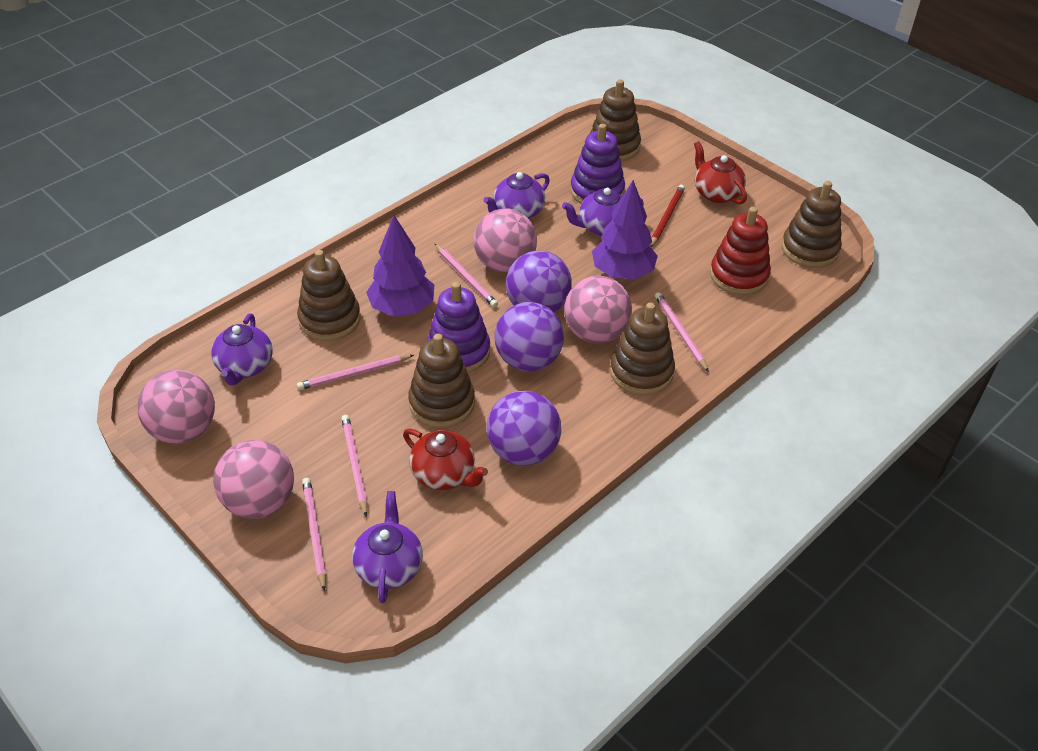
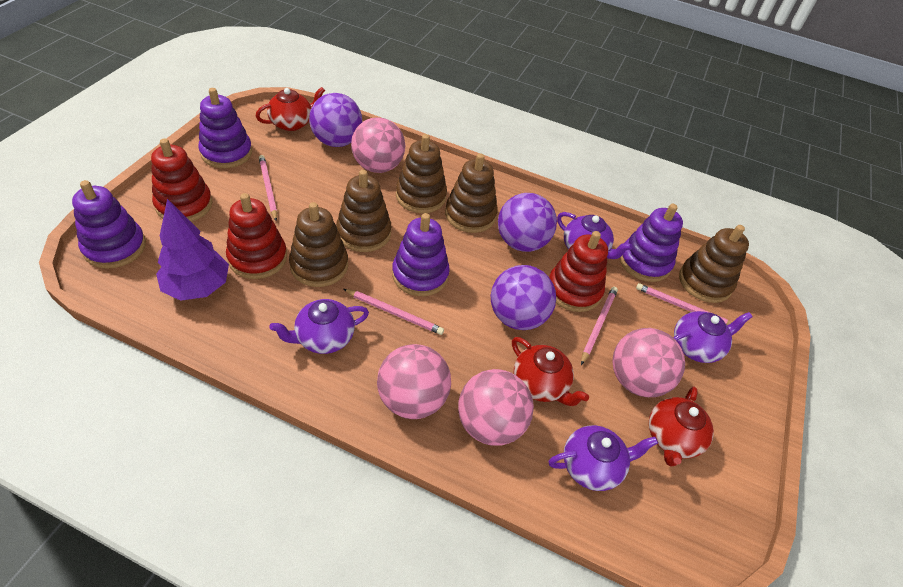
pink pencil: 5 -> 4
purple stacking toy: 2 -> 4
purple tree: 2 -> 1
red pencil: 1 -> 0
red stacking toy: 1 -> 3
red teapot: 2 -> 3

